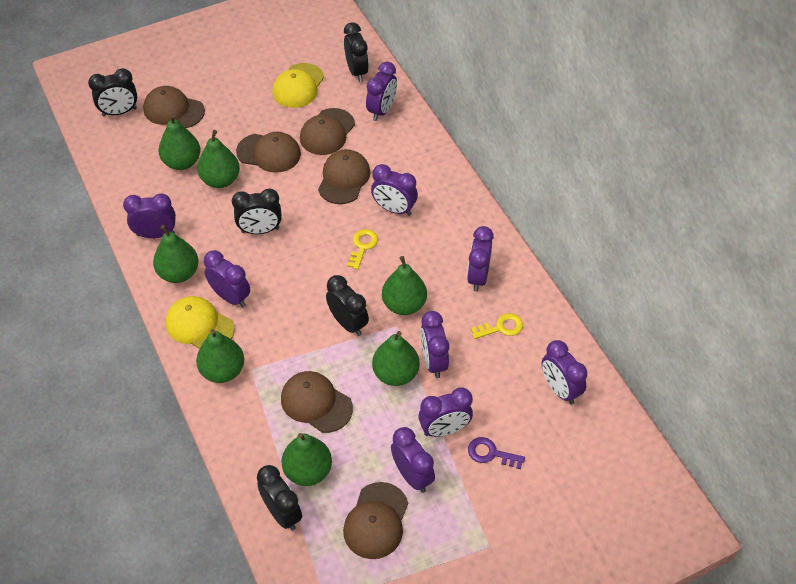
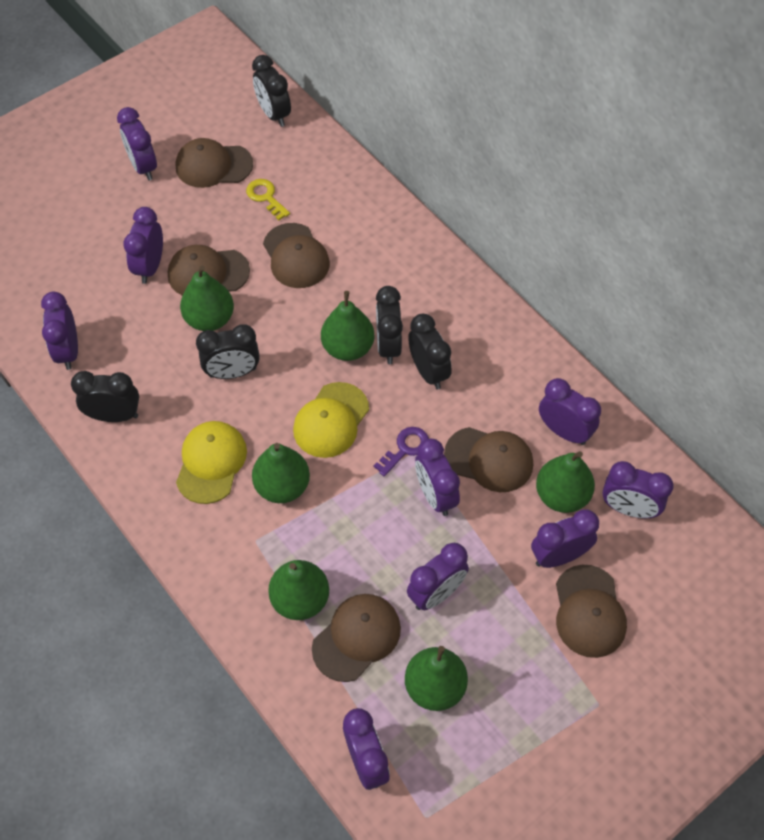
green pear: 7 -> 6
yellow key: 2 -> 1

